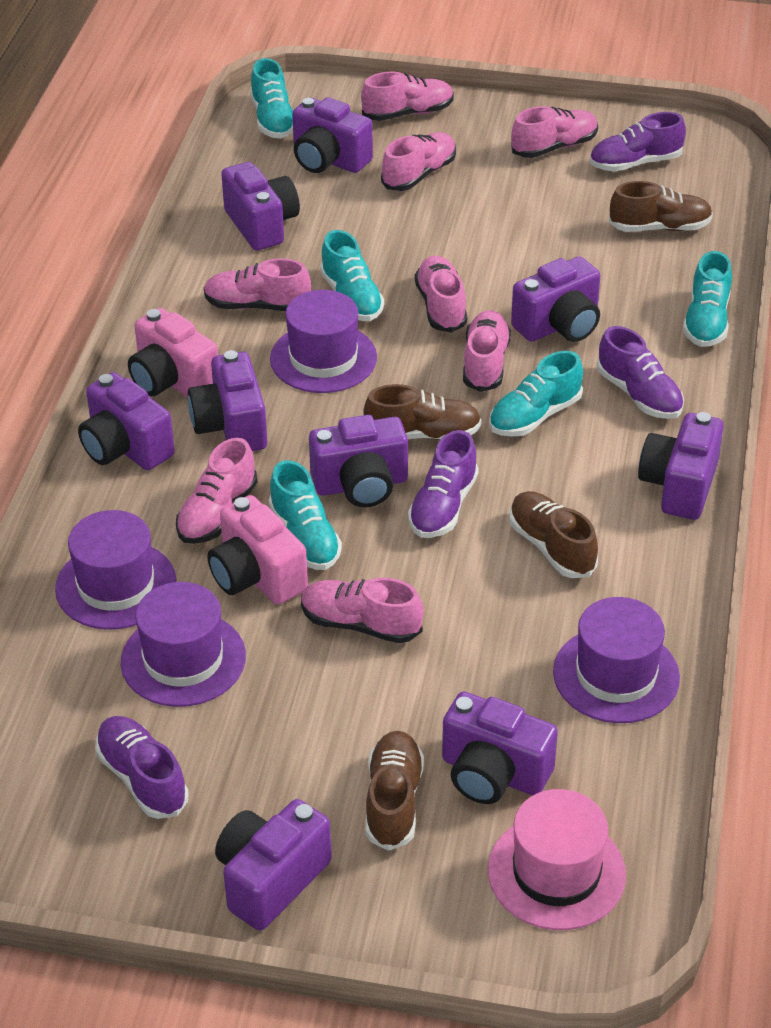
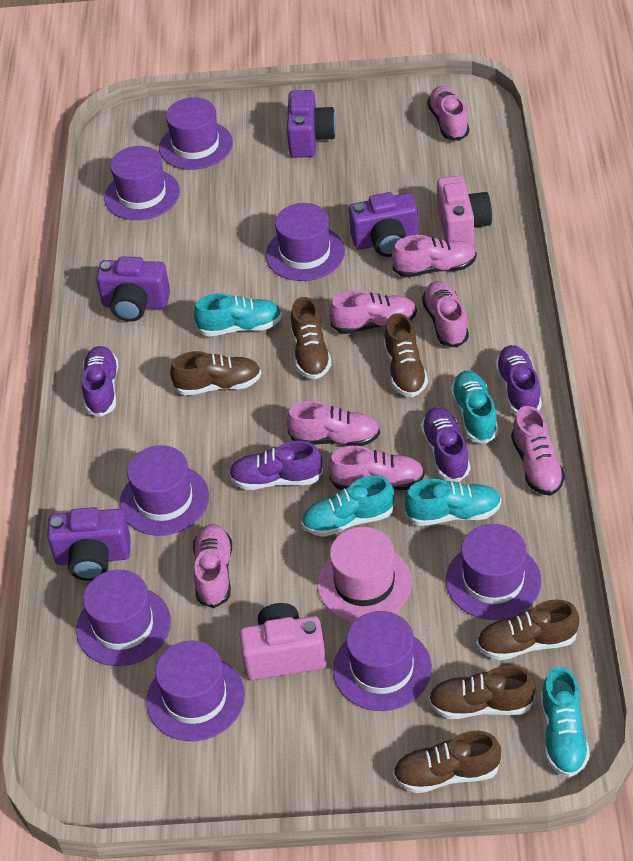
brown shoe: 4 -> 6
purple camera: 9 -> 4
purple hat: 4 -> 8

